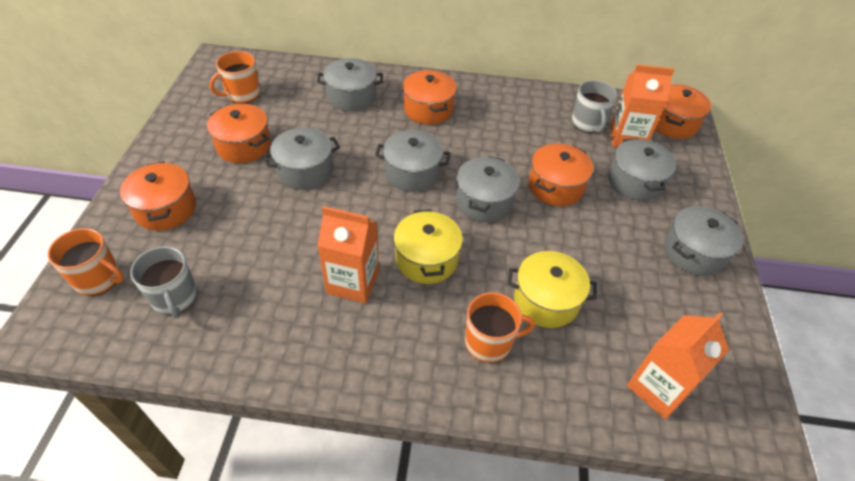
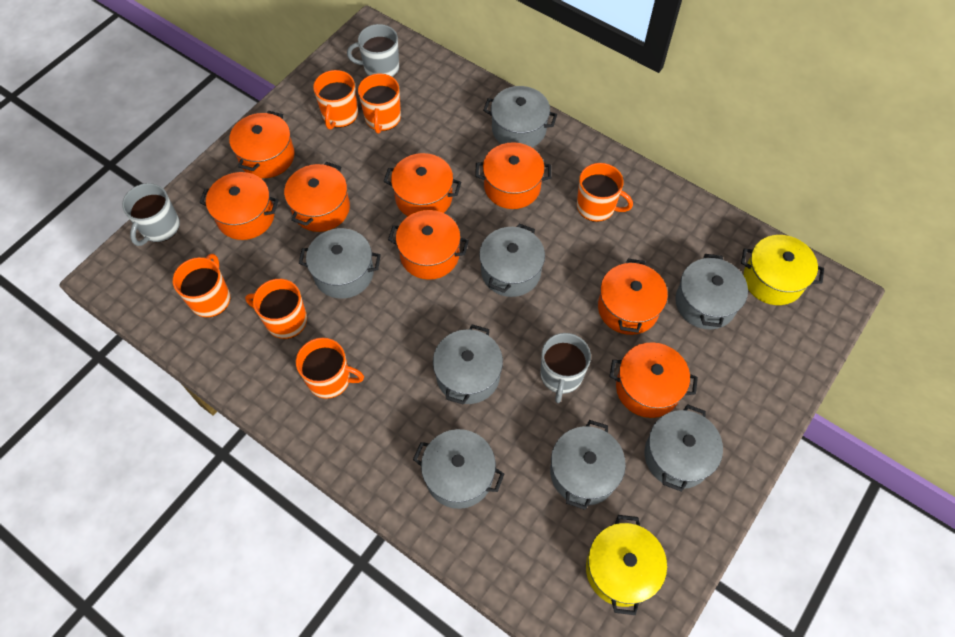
grey mug: 2 -> 3
grey pot: 6 -> 8
orange carton: 3 -> 0
orange mug: 3 -> 6
orange pot: 5 -> 8

